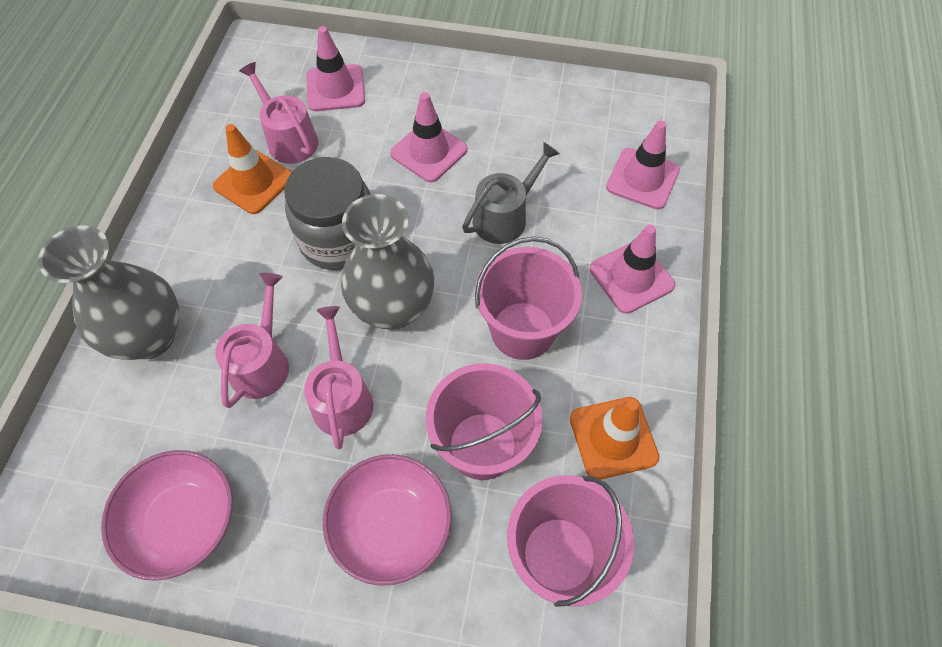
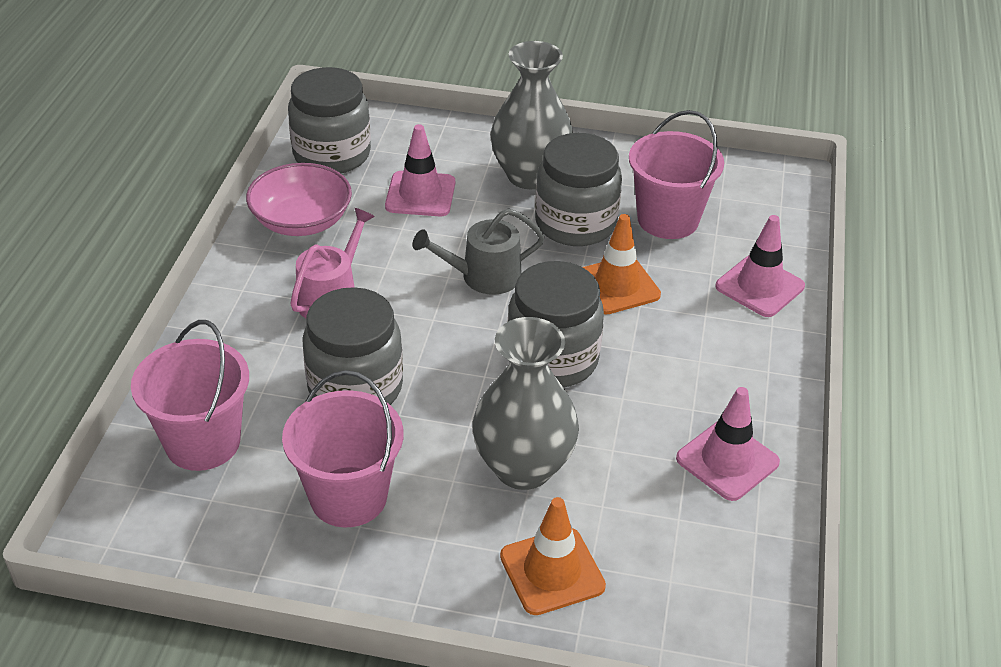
grey jar: 1 -> 4
pink bowl: 2 -> 1
pink traffic cone: 4 -> 3
pink watering can: 3 -> 1

